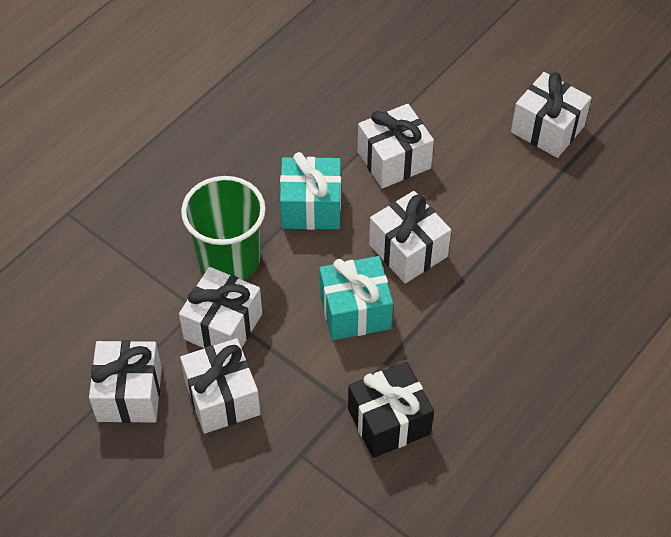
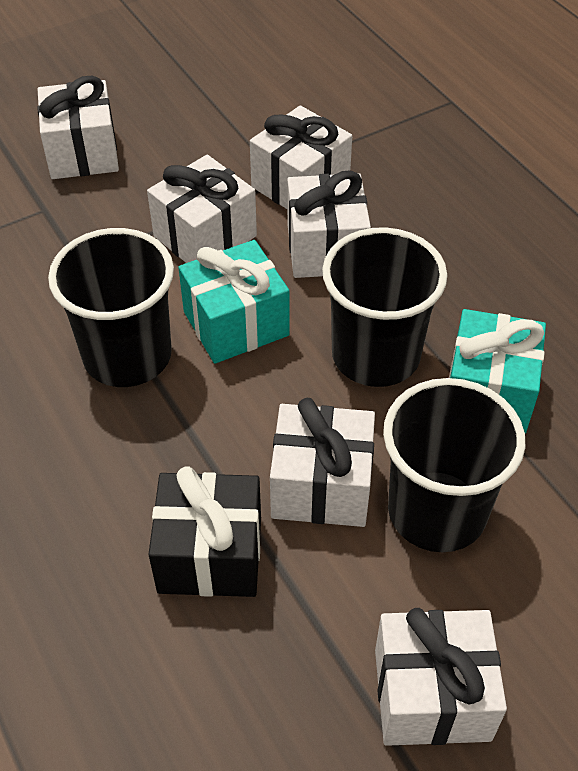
black cup: 0 -> 3
green cup: 1 -> 0

